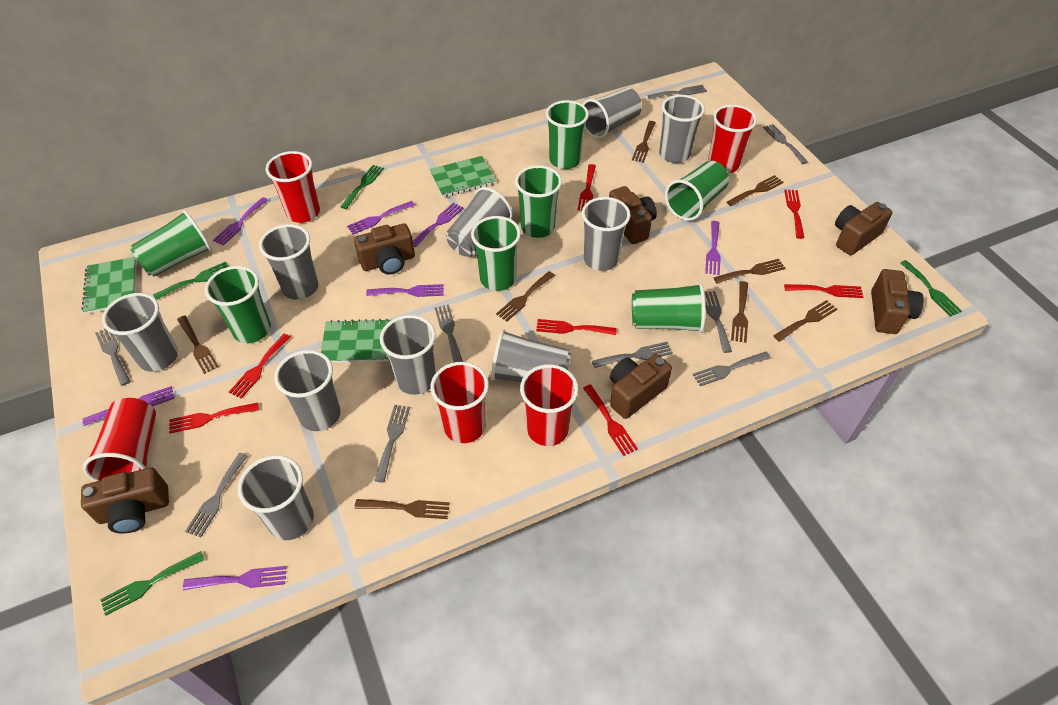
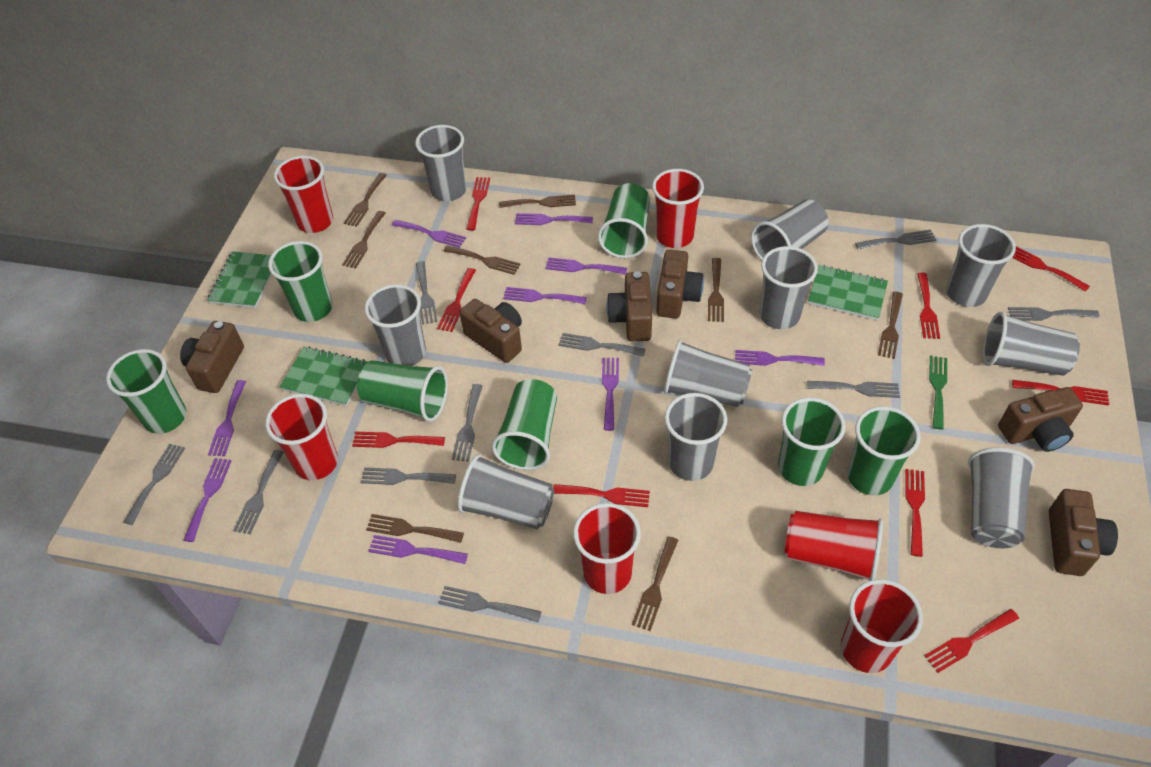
green fork: 4 -> 1
grey fork: 9 -> 10
purple fork: 7 -> 9
red cup: 5 -> 6
red fork: 7 -> 9

